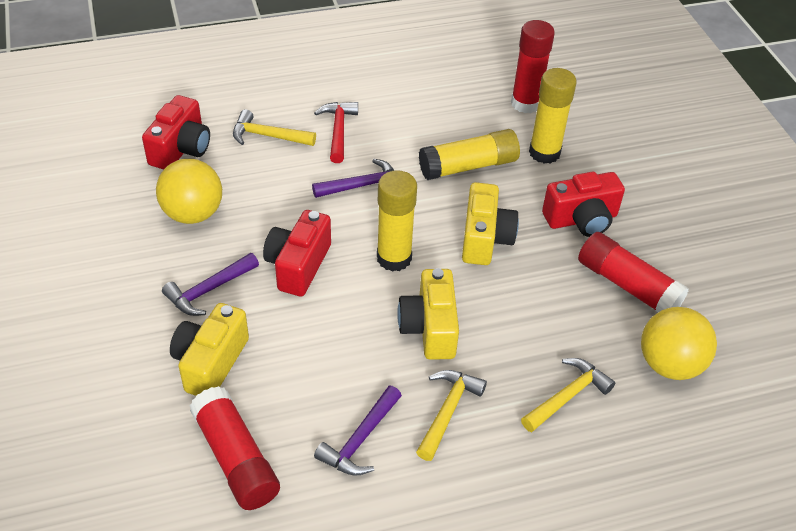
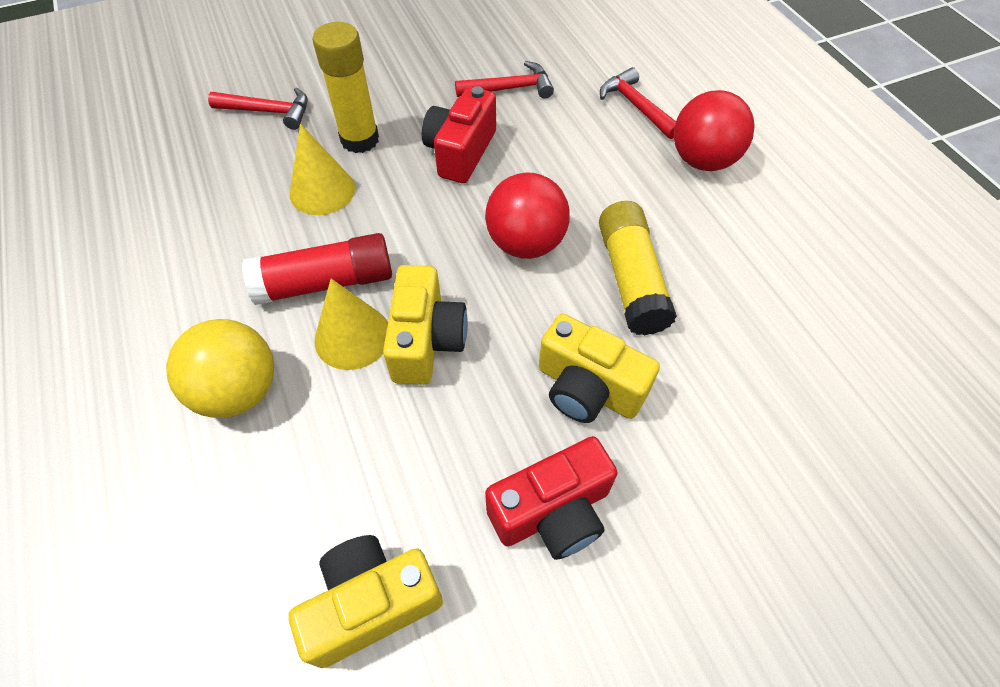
purple hammer: 3 -> 0
red ball: 0 -> 2
red camera: 3 -> 2
red glue stick: 3 -> 1
red hammer: 1 -> 3
yellow ball: 2 -> 1
yellow cone: 0 -> 2
yellow glue stick: 3 -> 2
yellow hammer: 3 -> 0

